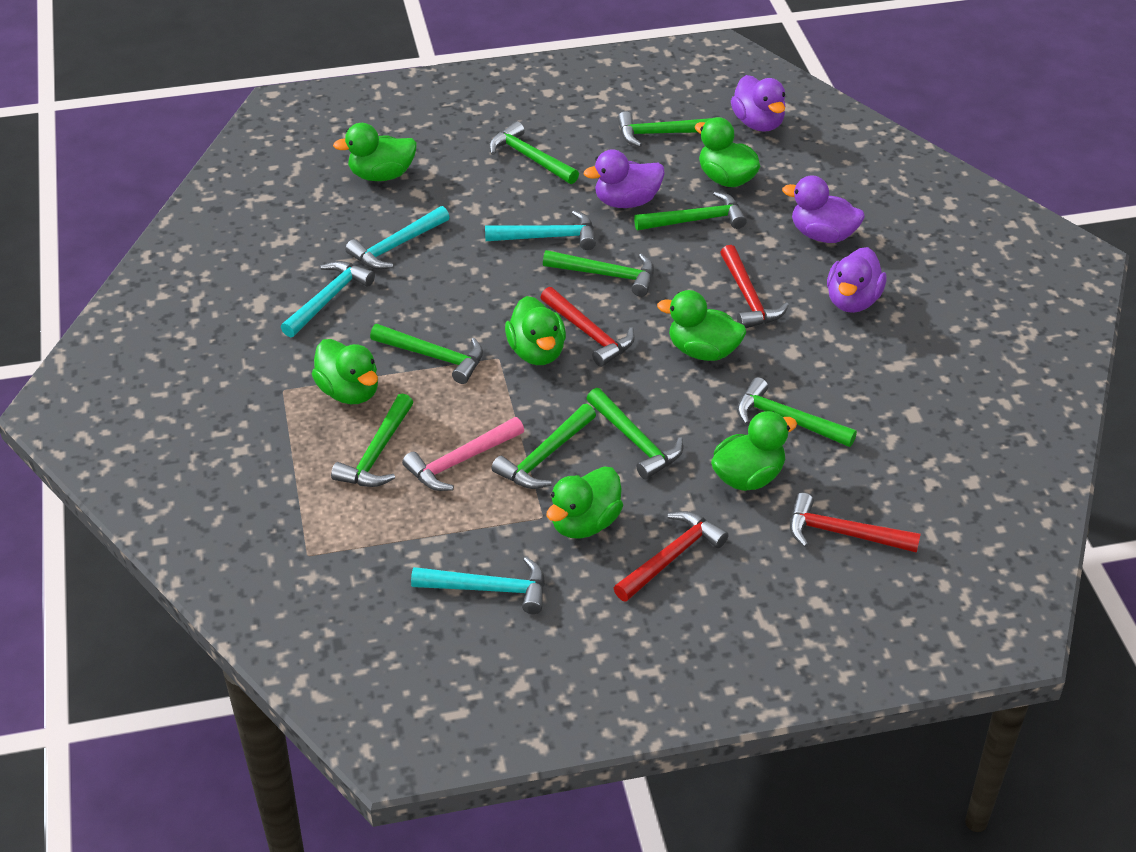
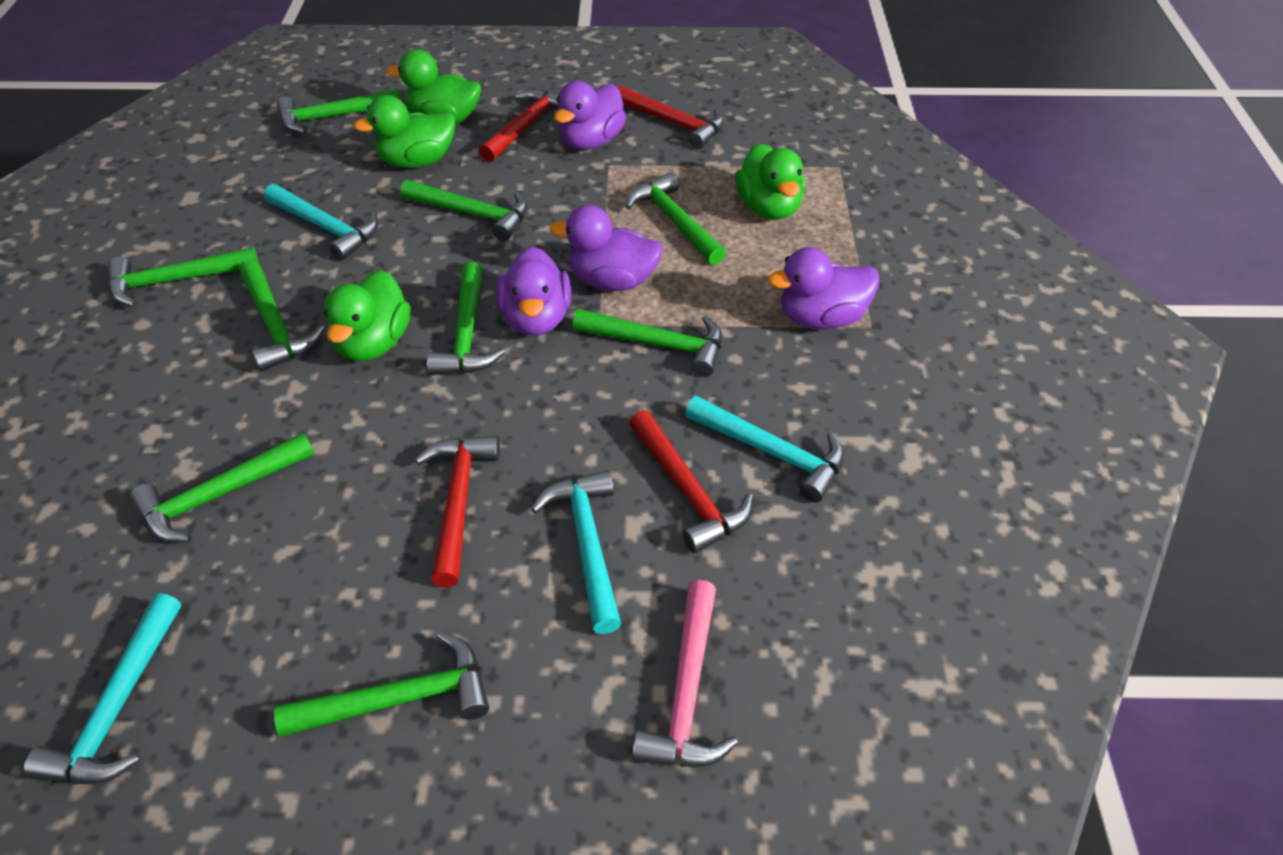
green duck: 7 -> 4

